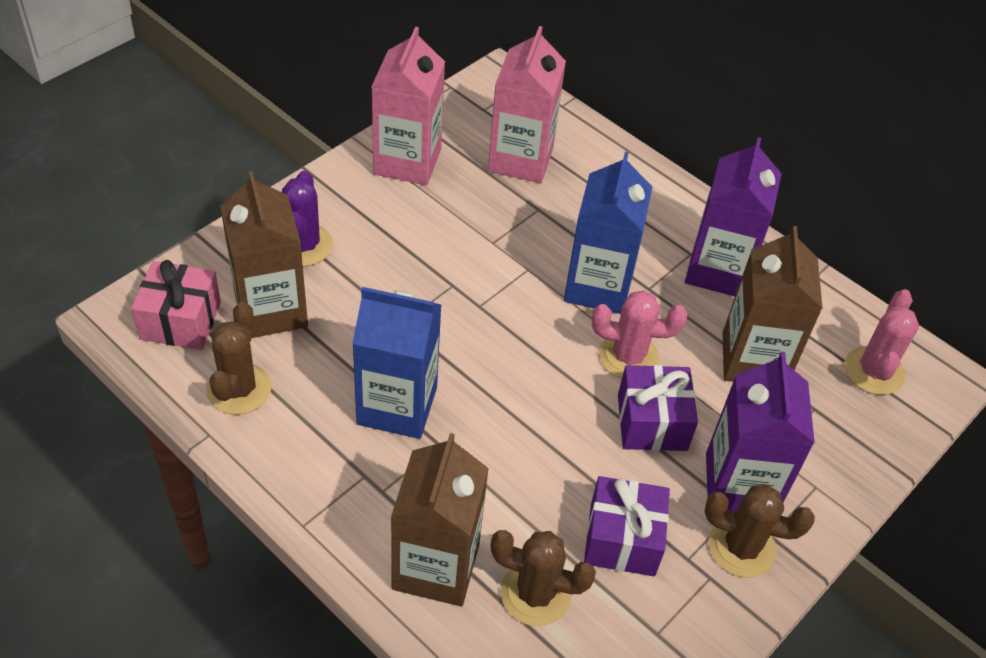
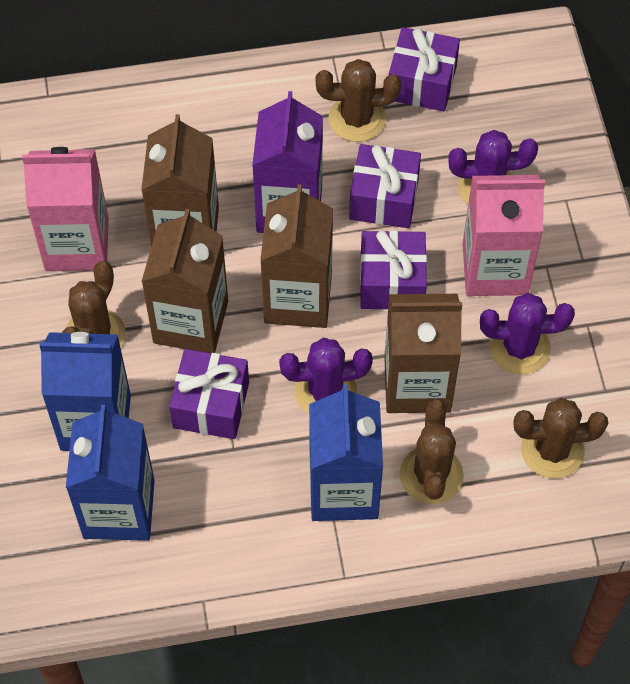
blue carton: 2 -> 3
brown cactus: 3 -> 4
brown carton: 3 -> 4
pink cactus: 2 -> 0
pink gift: 1 -> 0
purple cactus: 1 -> 3
purple carton: 2 -> 1
purple gift: 2 -> 4

